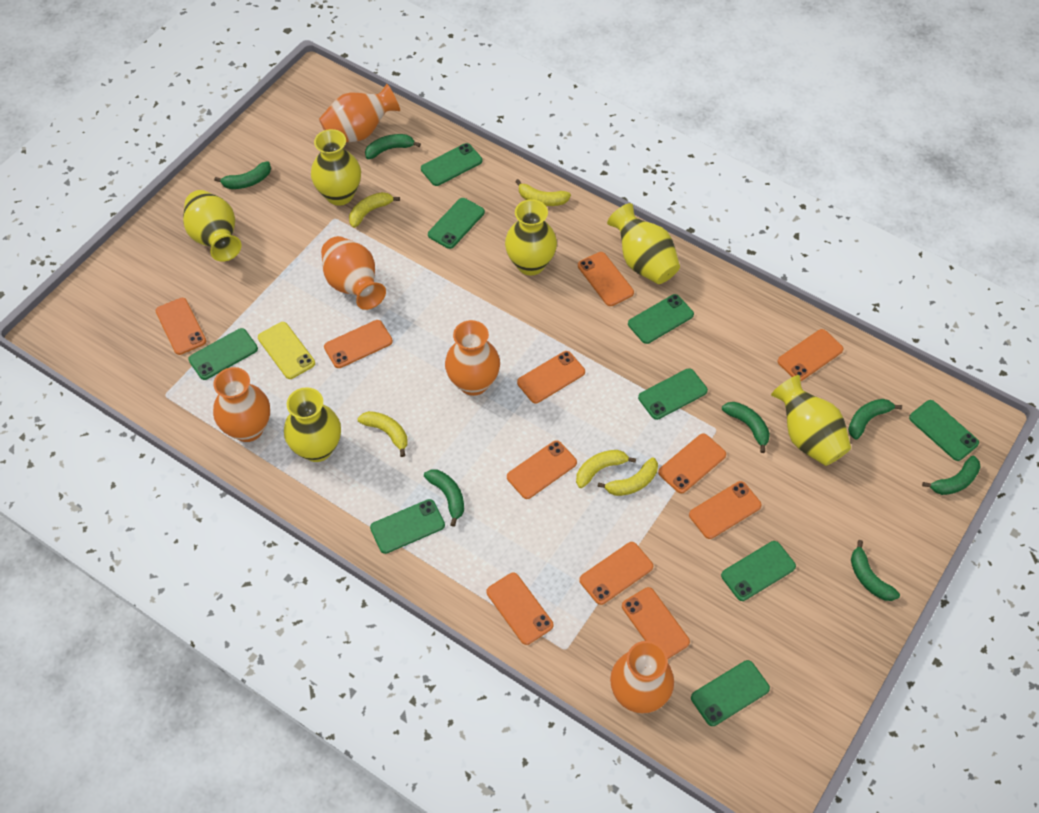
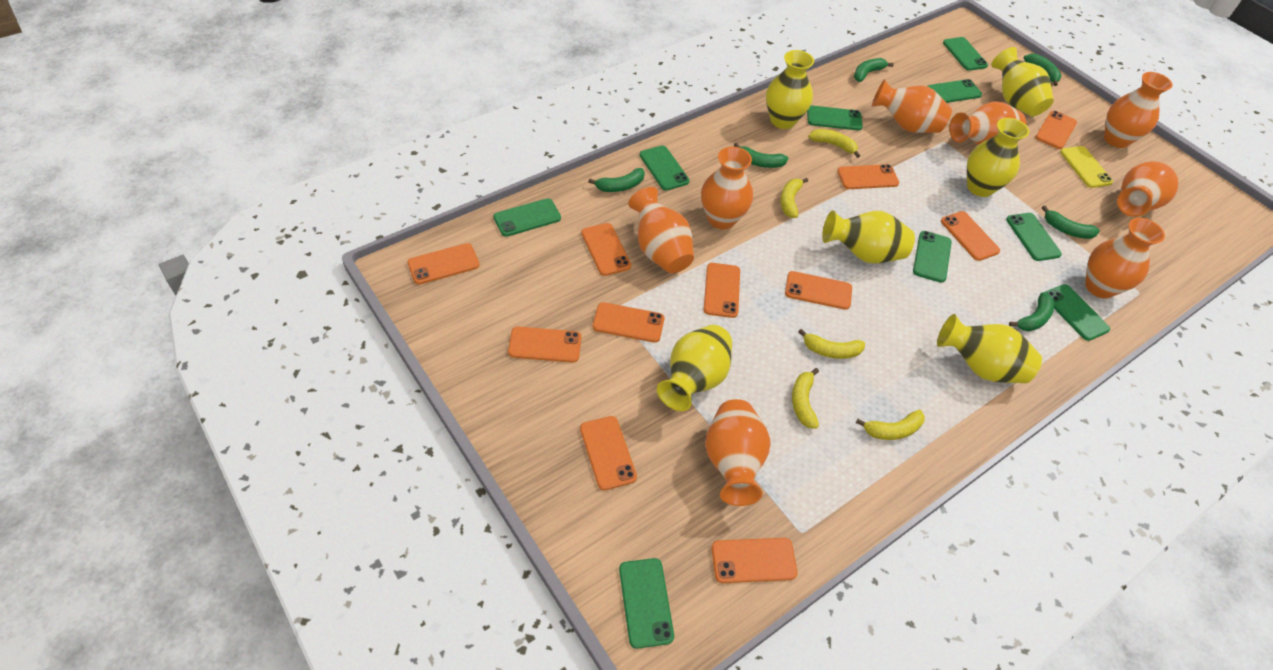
green banana: 7 -> 6
orange vase: 5 -> 8

